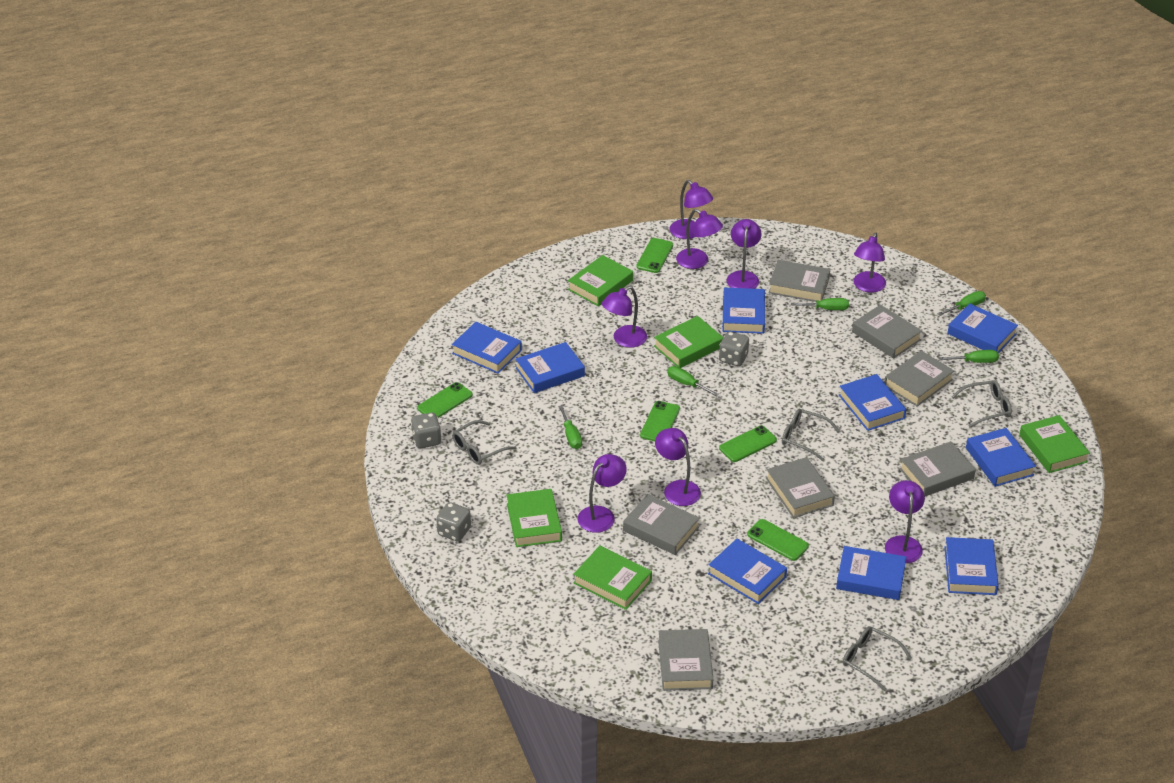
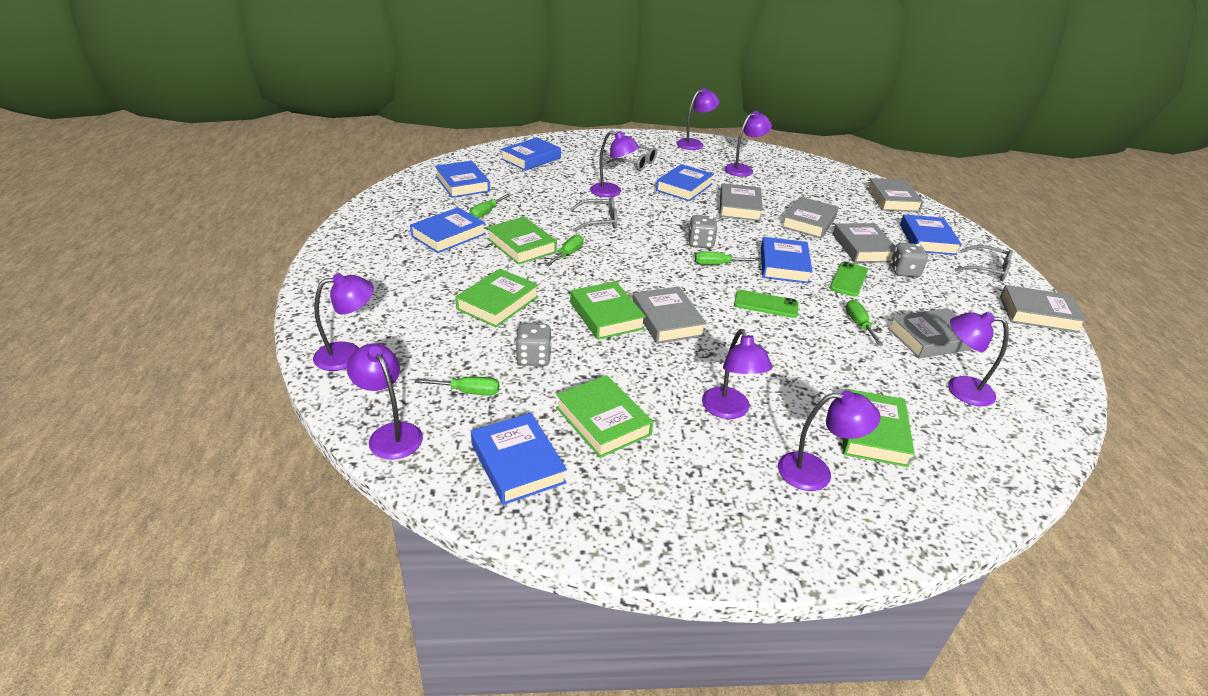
blue book: 9 -> 7
green phone: 5 -> 2
grey glasses: 4 -> 3

